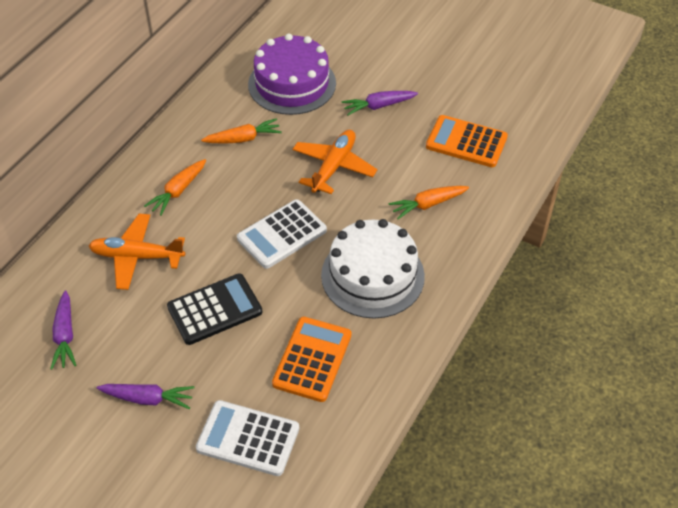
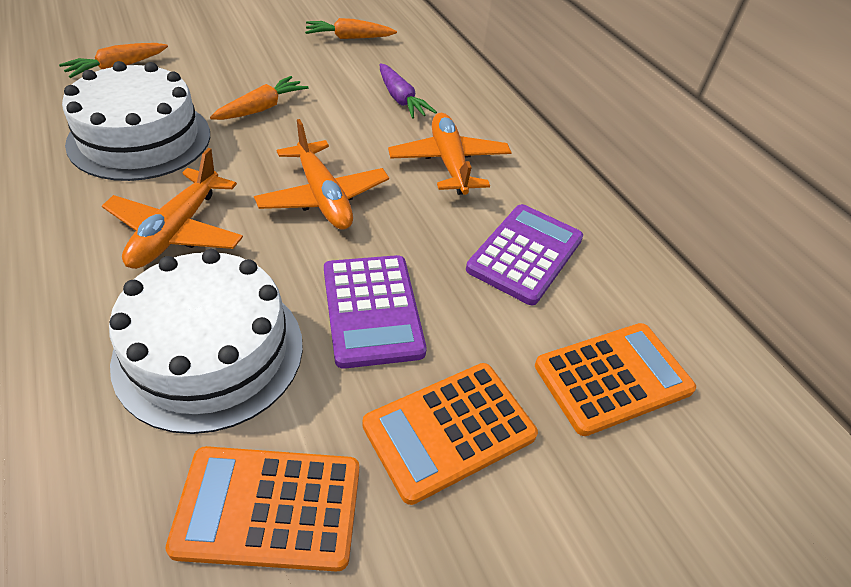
black calculator: 1 -> 0
orange calculator: 2 -> 3
orange plane: 2 -> 3
purple cake: 1 -> 0
purple calculator: 0 -> 2
purple carrot: 3 -> 1
white cake: 1 -> 2
white calculator: 2 -> 0

